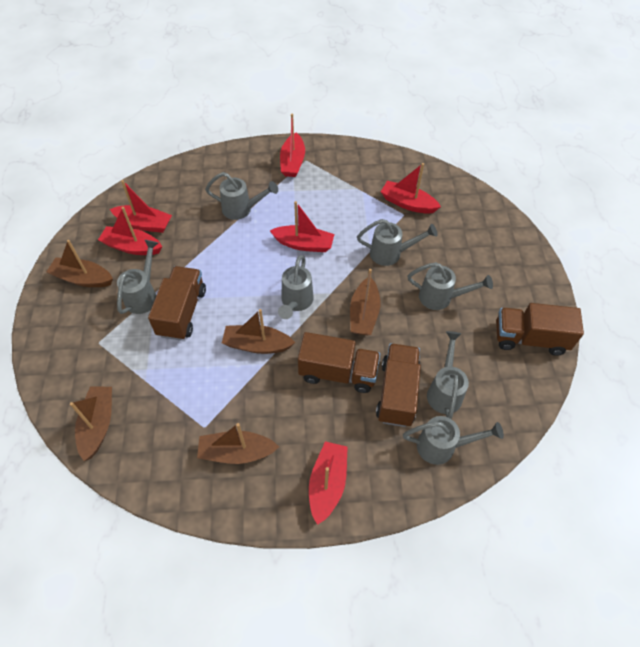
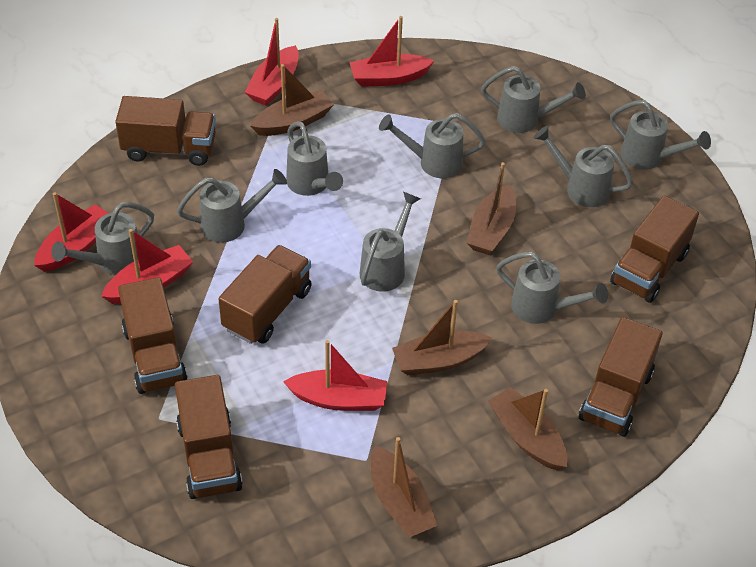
brown truck: 4 -> 6
grey watering can: 7 -> 9
red boat: 6 -> 5

